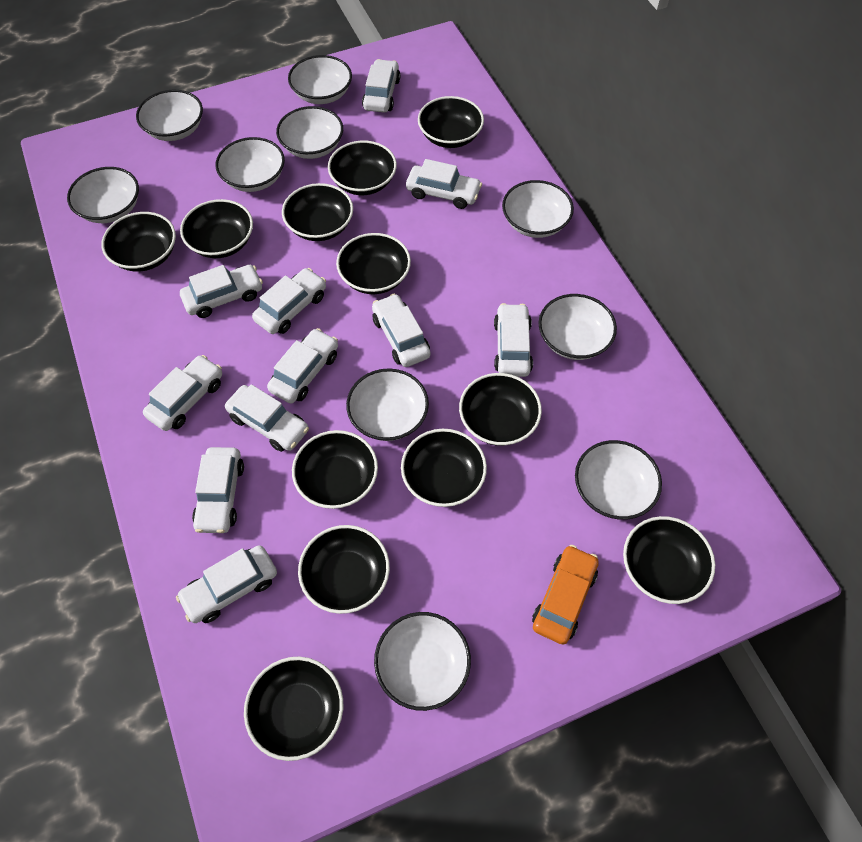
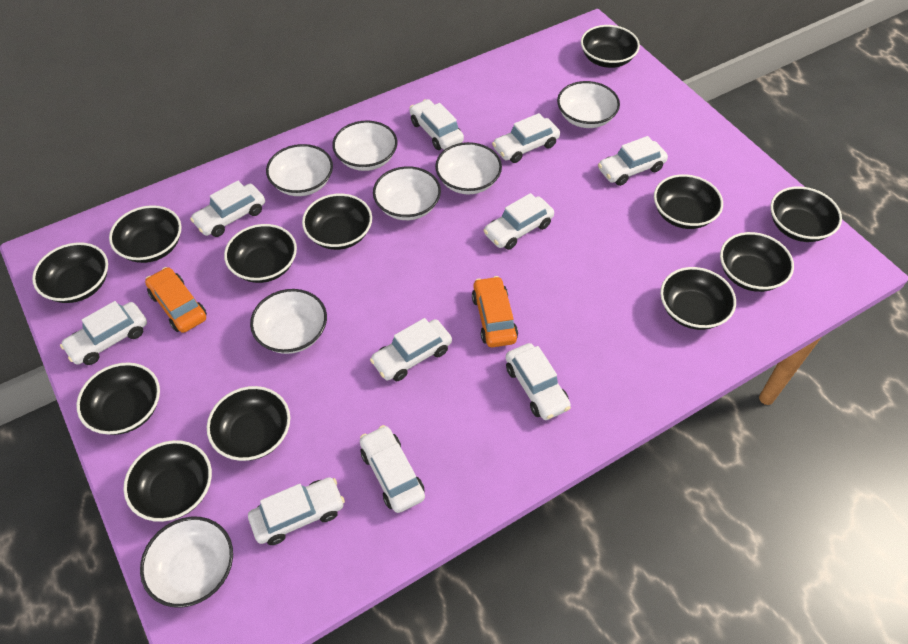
orange car: 1 -> 2
white bowl: 10 -> 7
white car: 11 -> 10

